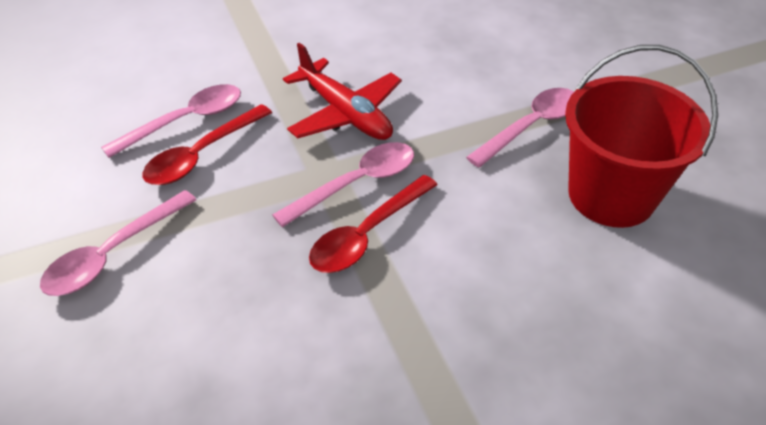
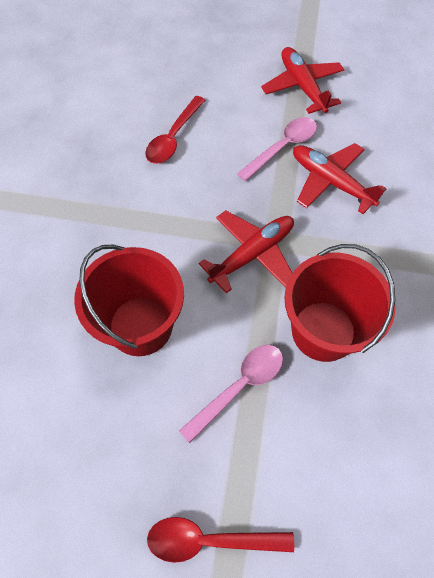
pink spoon: 4 -> 2
red bucket: 1 -> 2
red plane: 1 -> 3

